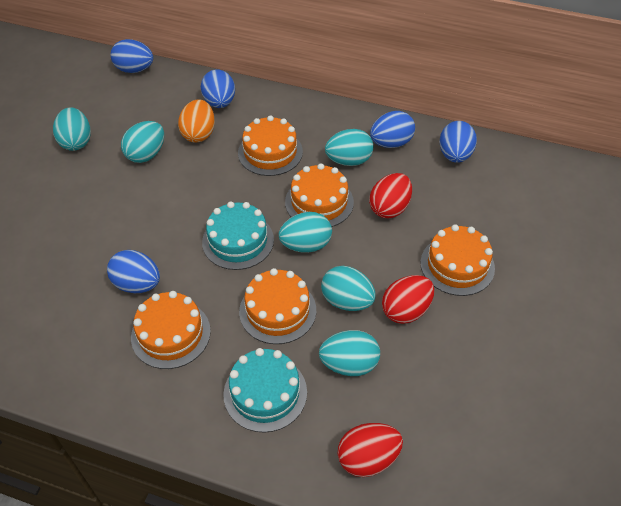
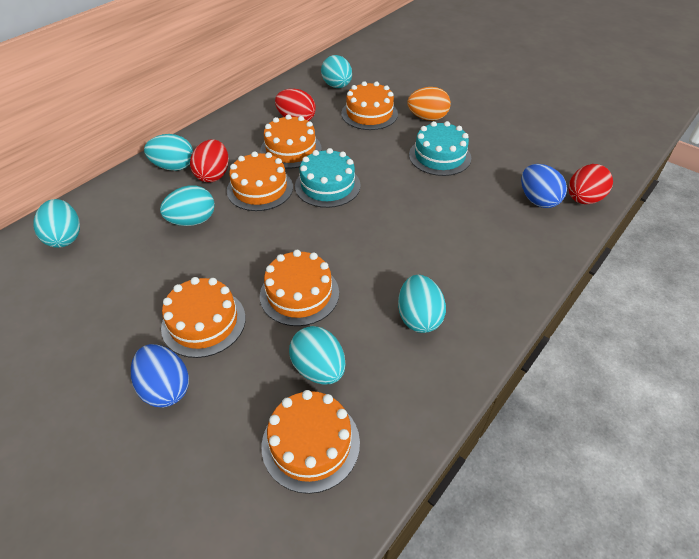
blue egg: 5 -> 2
orange cake: 5 -> 6

